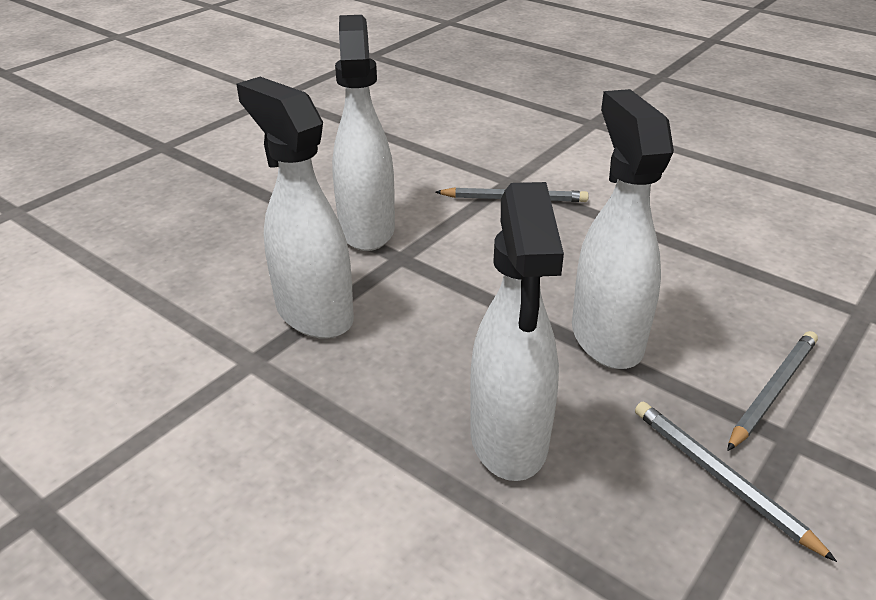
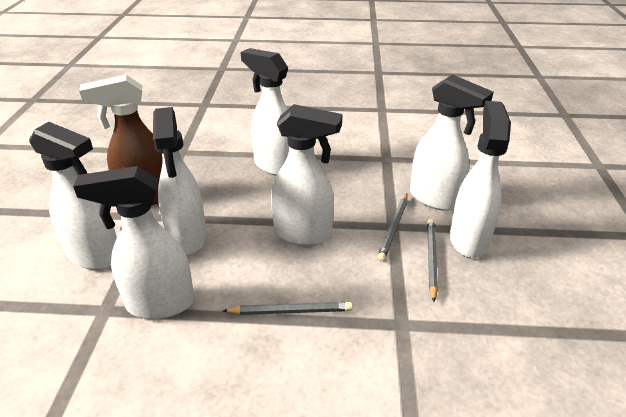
brown spray bottle: 0 -> 1
white spray bottle: 4 -> 7

